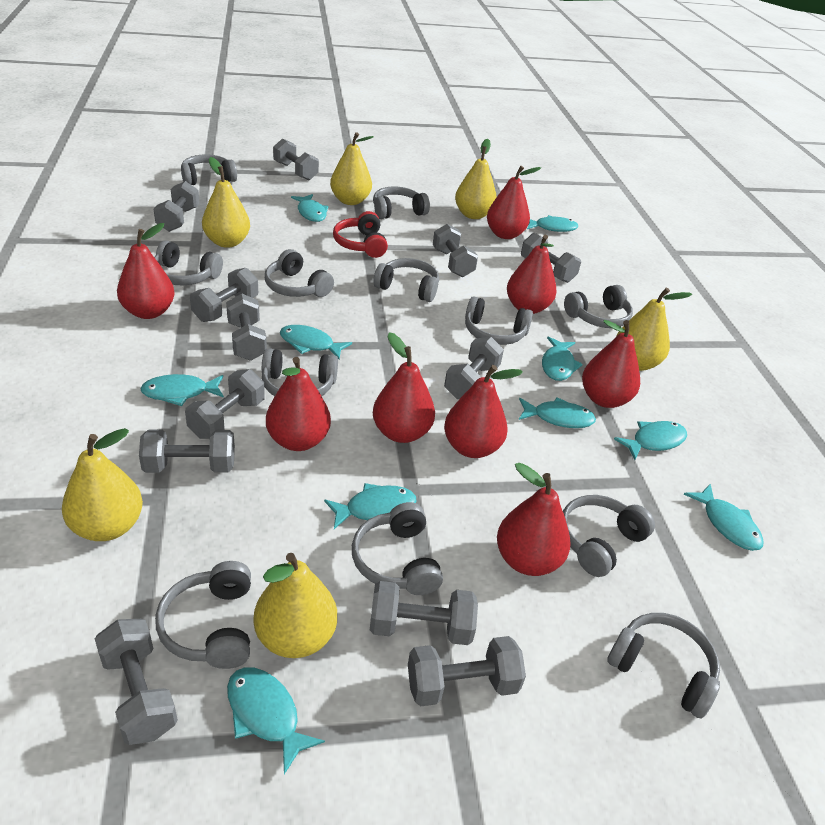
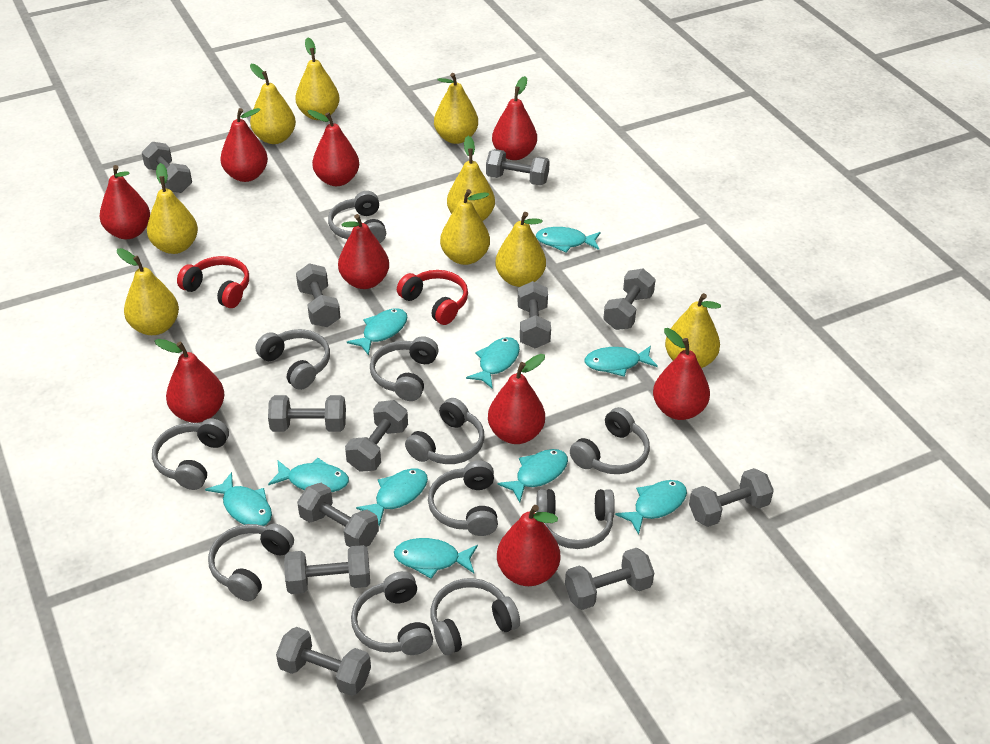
grey headphones: 12 -> 11
red headphones: 1 -> 2
red pear: 8 -> 9
yellow pear: 6 -> 9

